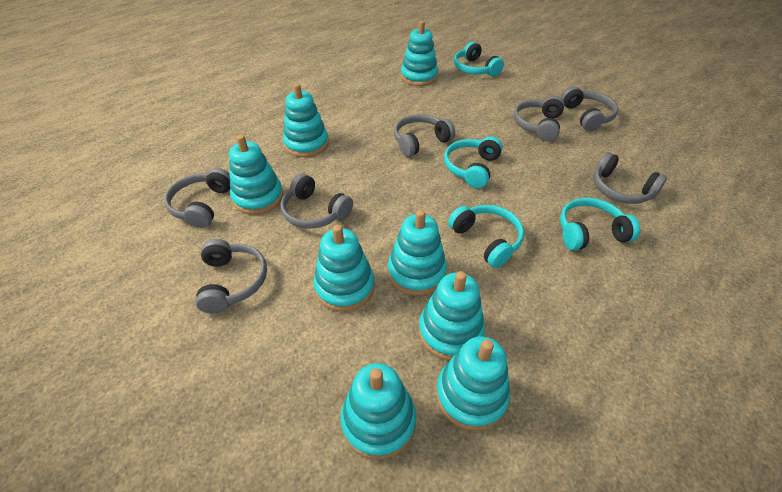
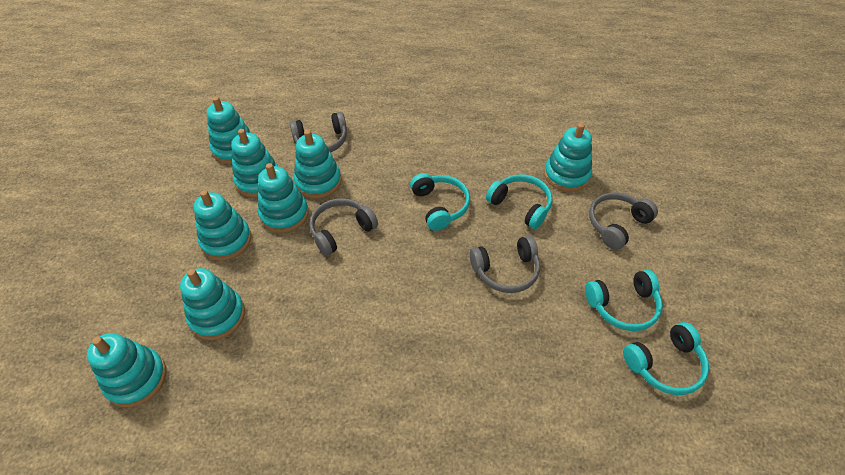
grey headphones: 7 -> 4

